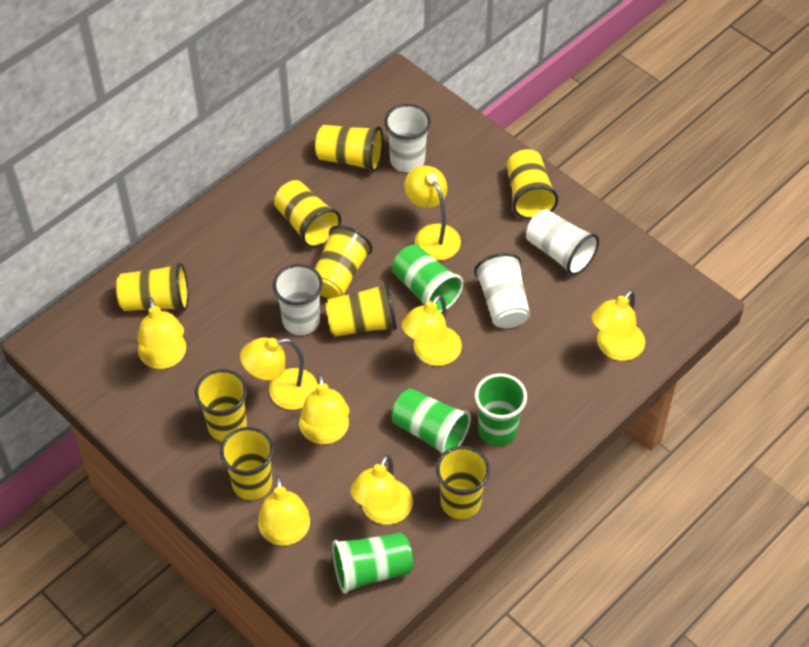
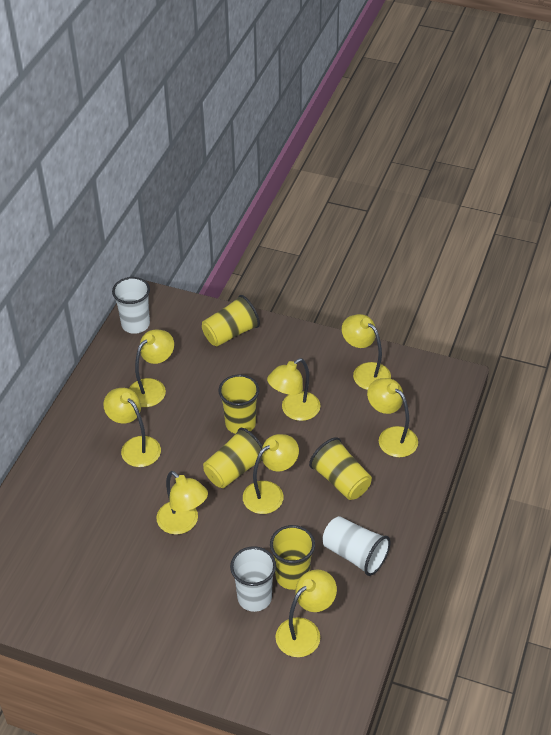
green cup: 4 -> 0
white cup: 4 -> 3
yellow cup: 9 -> 5

